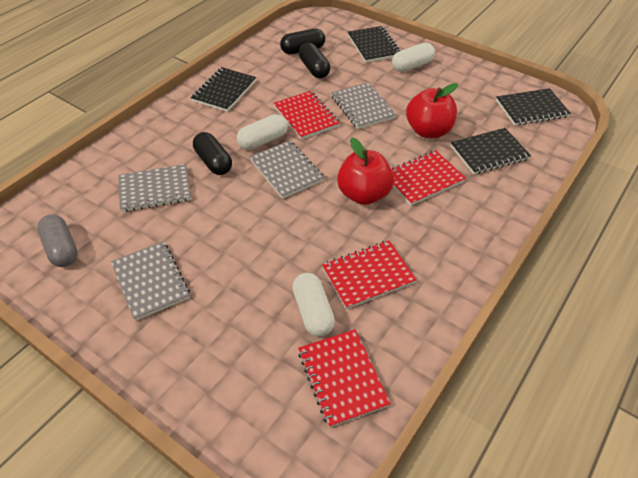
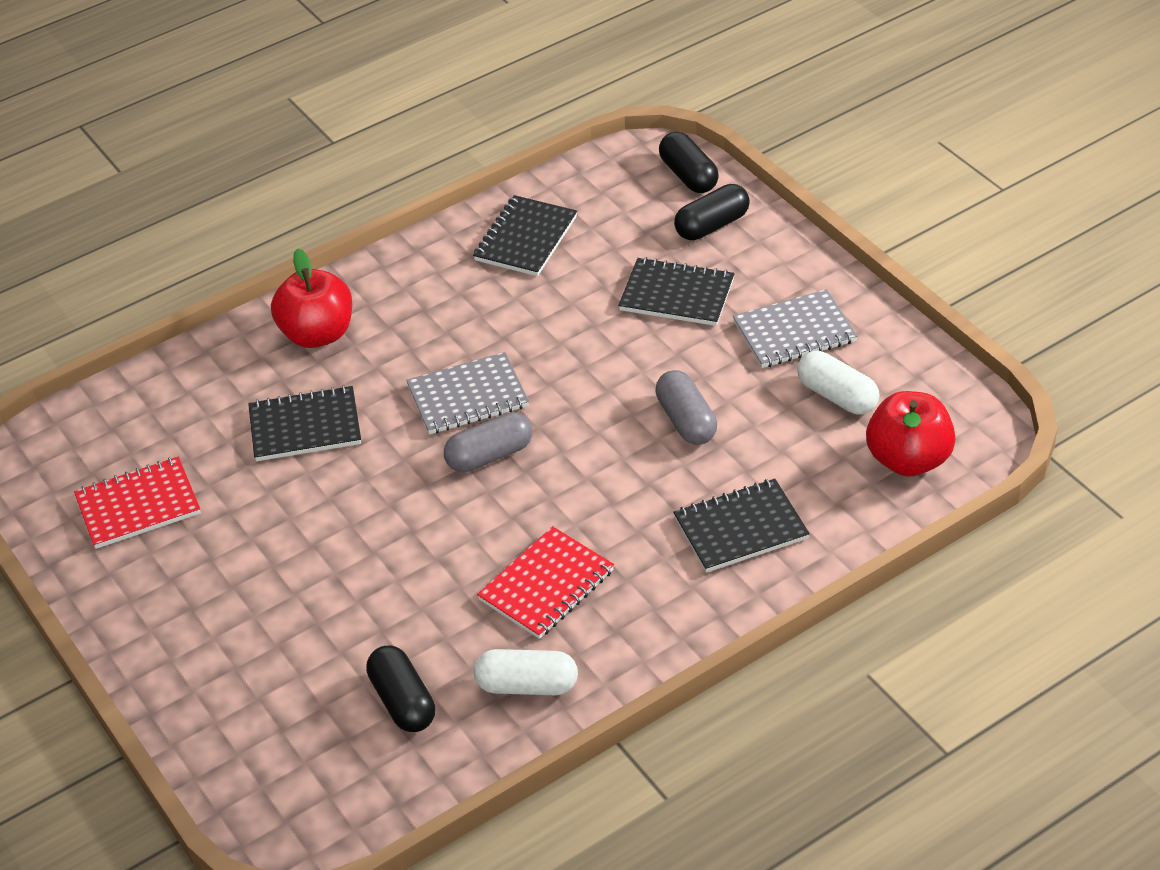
grey capsule: 1 -> 2
grey notebook: 4 -> 2
red notebook: 4 -> 2
white capsule: 3 -> 2

